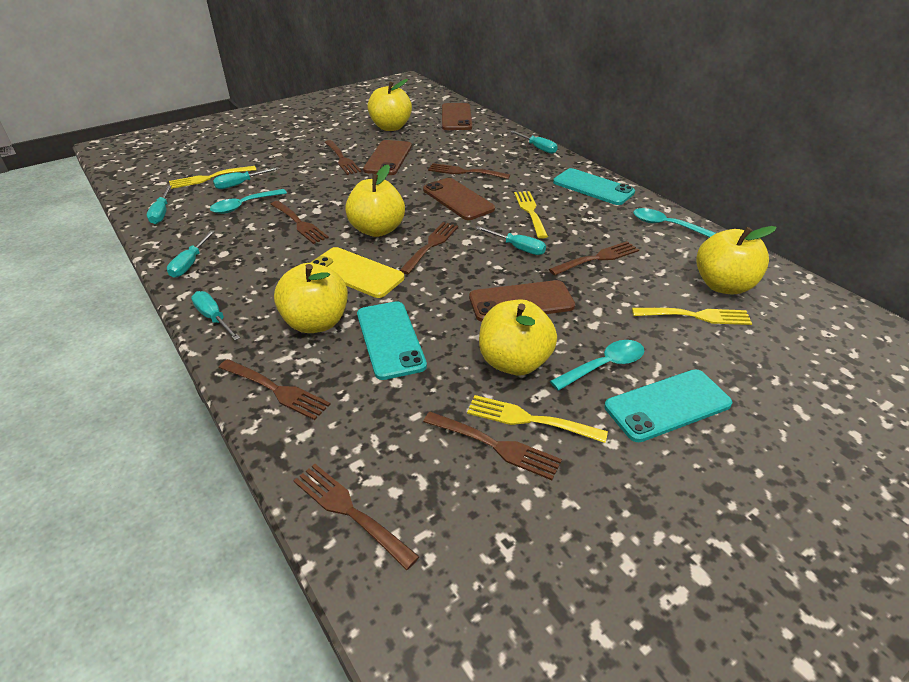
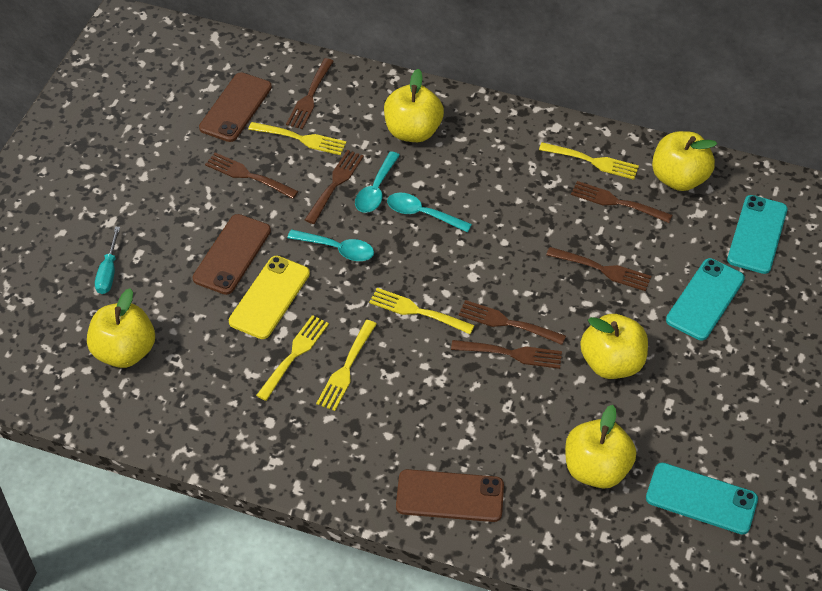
brown fork: 8 -> 7
brown phone: 4 -> 3
turquoise screwdriver: 6 -> 1
yellow fork: 4 -> 5

